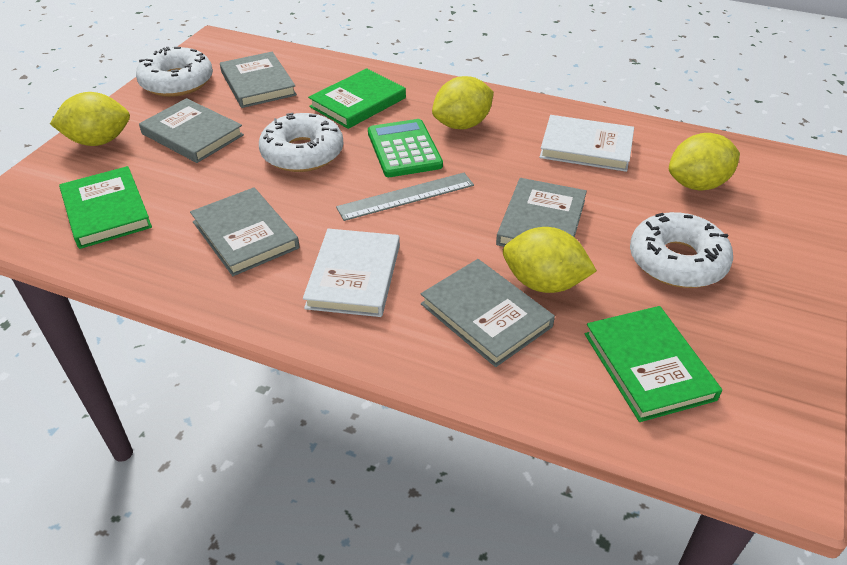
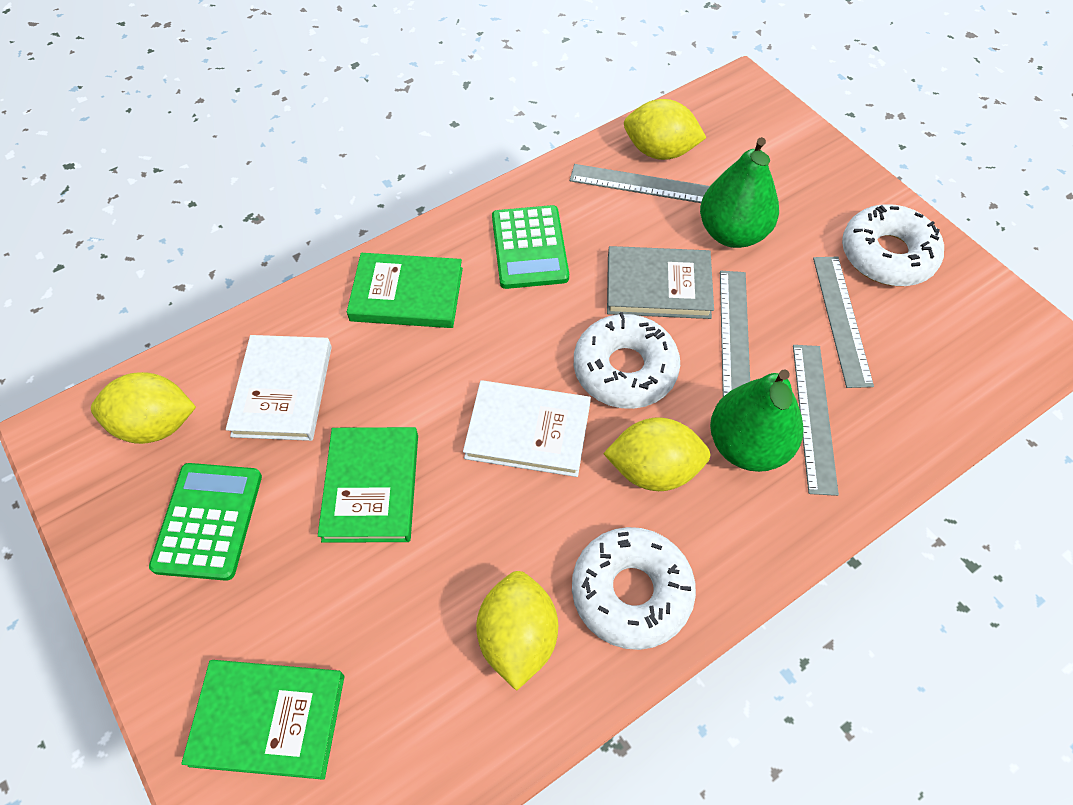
green calculator: 1 -> 2
green pear: 0 -> 2
grey book: 5 -> 1
grey ruler: 1 -> 4

